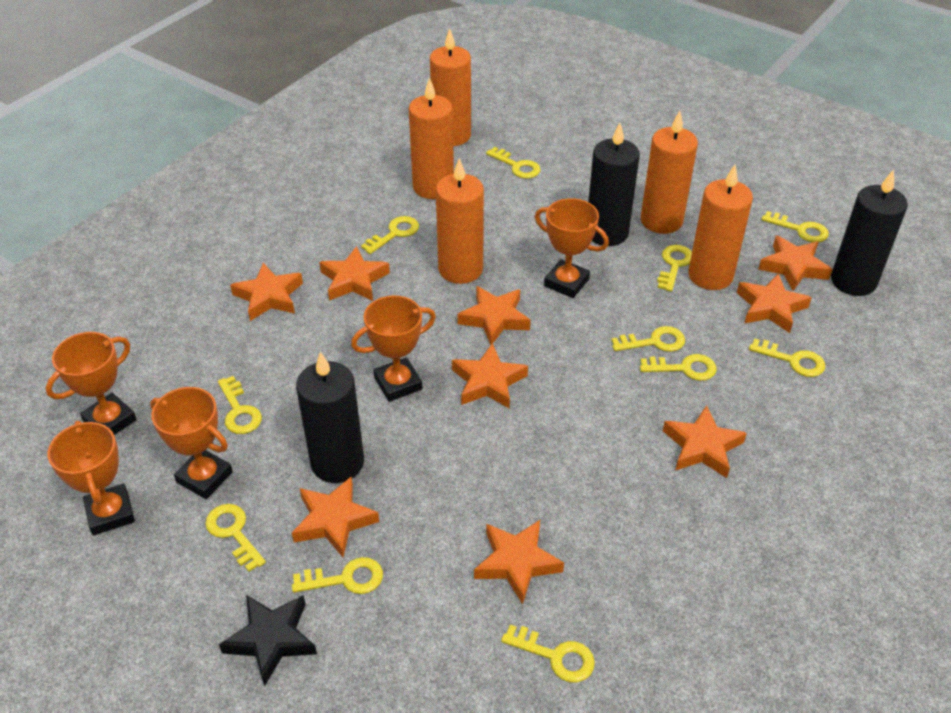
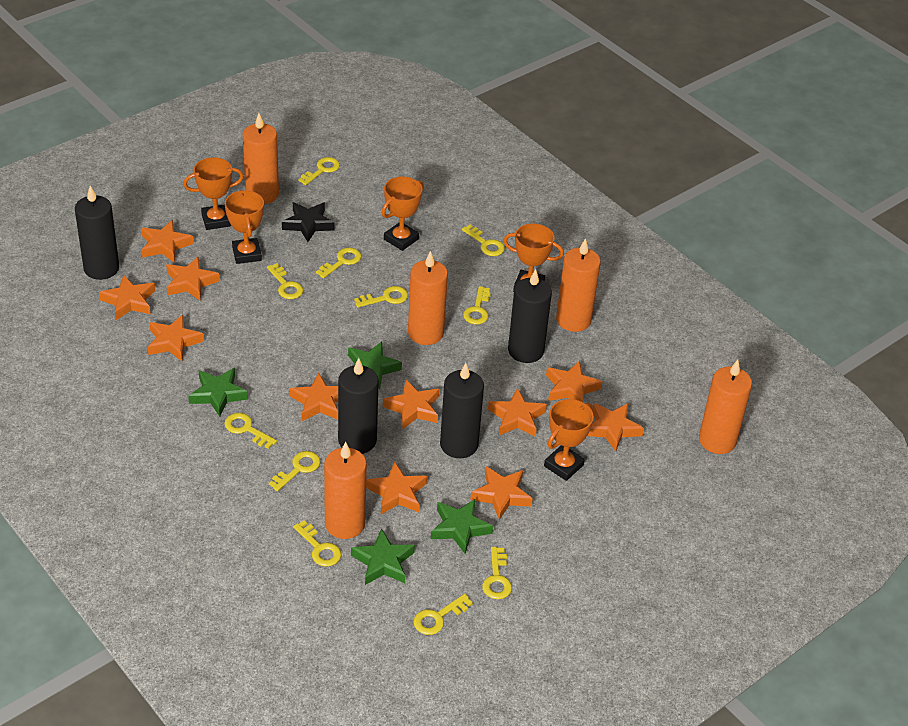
black candle: 3 -> 4
green star: 0 -> 4
orange star: 9 -> 11

